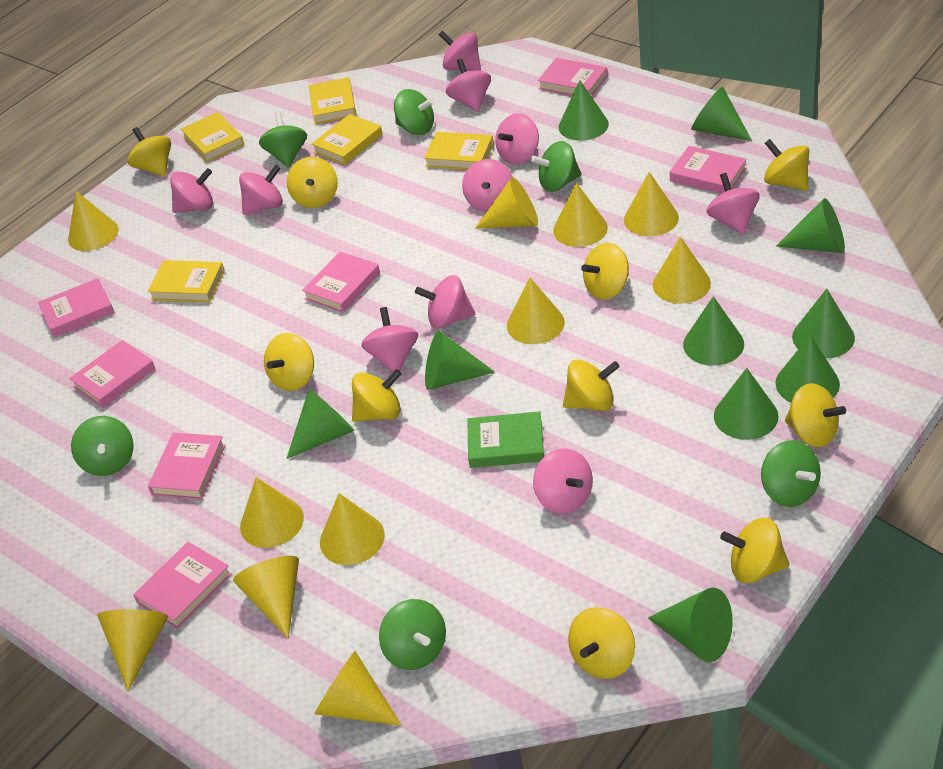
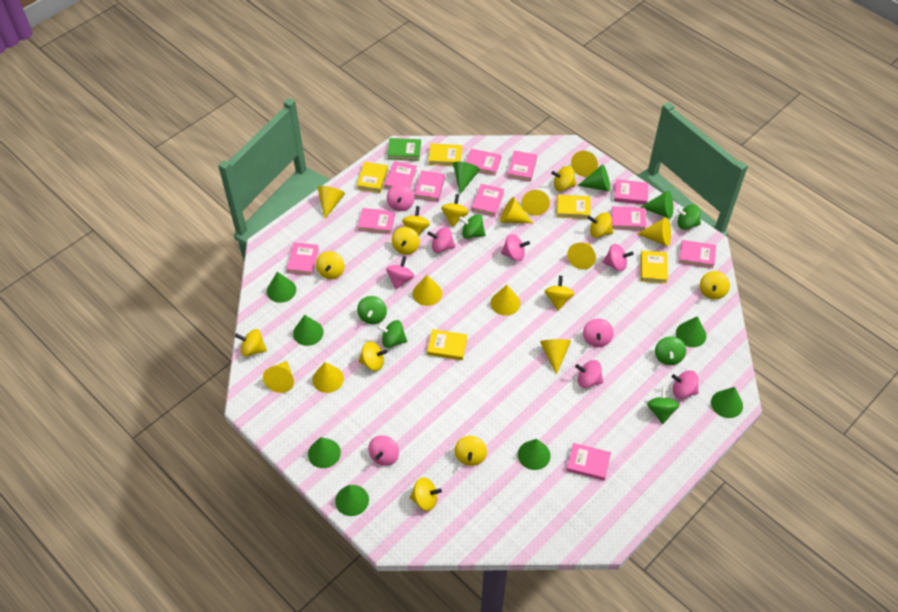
pink book: 7 -> 11
pink spinning top: 10 -> 9
yellow spinning top: 10 -> 12

